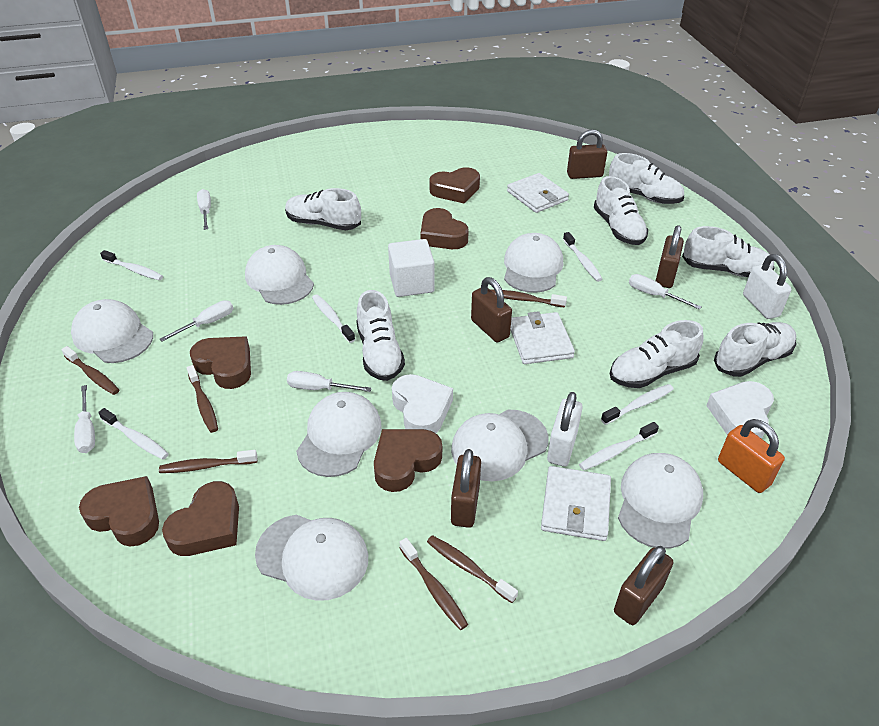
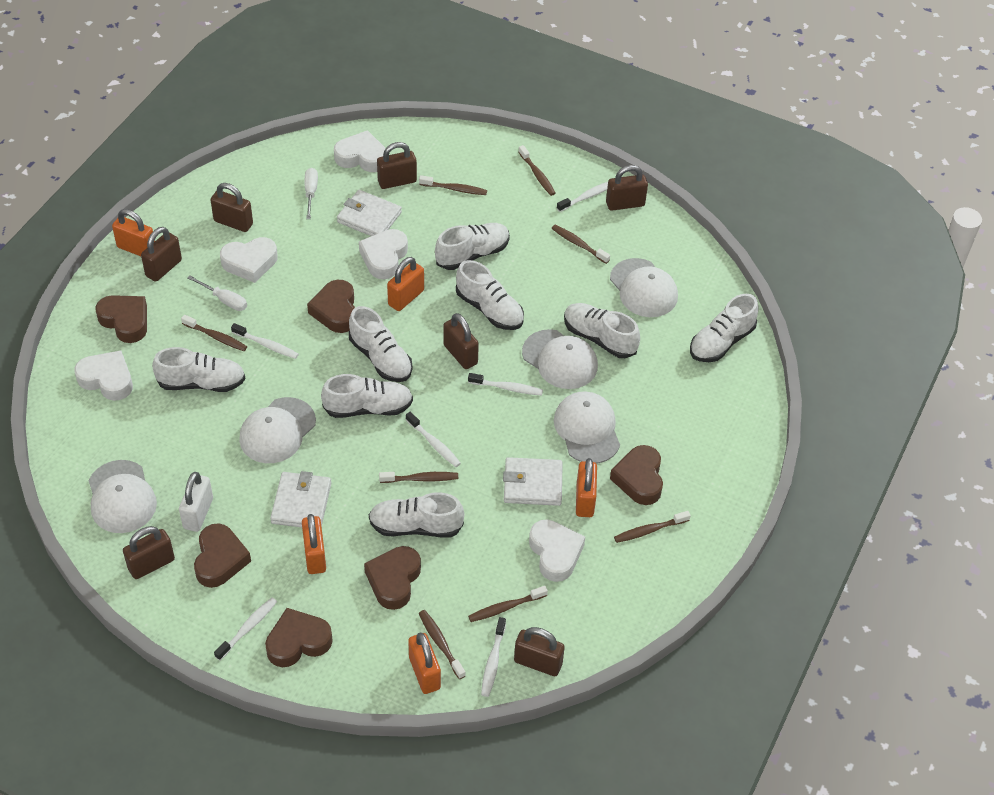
brown padlock: 5 -> 7
brown toothbrush: 6 -> 8
orange padlock: 1 -> 5
white cap: 7 -> 5
white cube: 1 -> 0
white heart: 2 -> 5
white padlock: 2 -> 1
white screwdriver: 5 -> 2
white shoe: 7 -> 8

